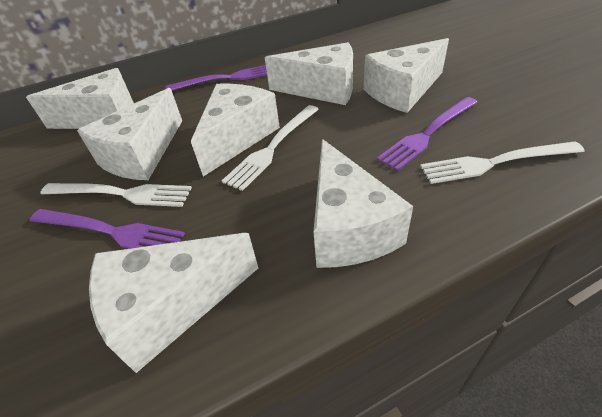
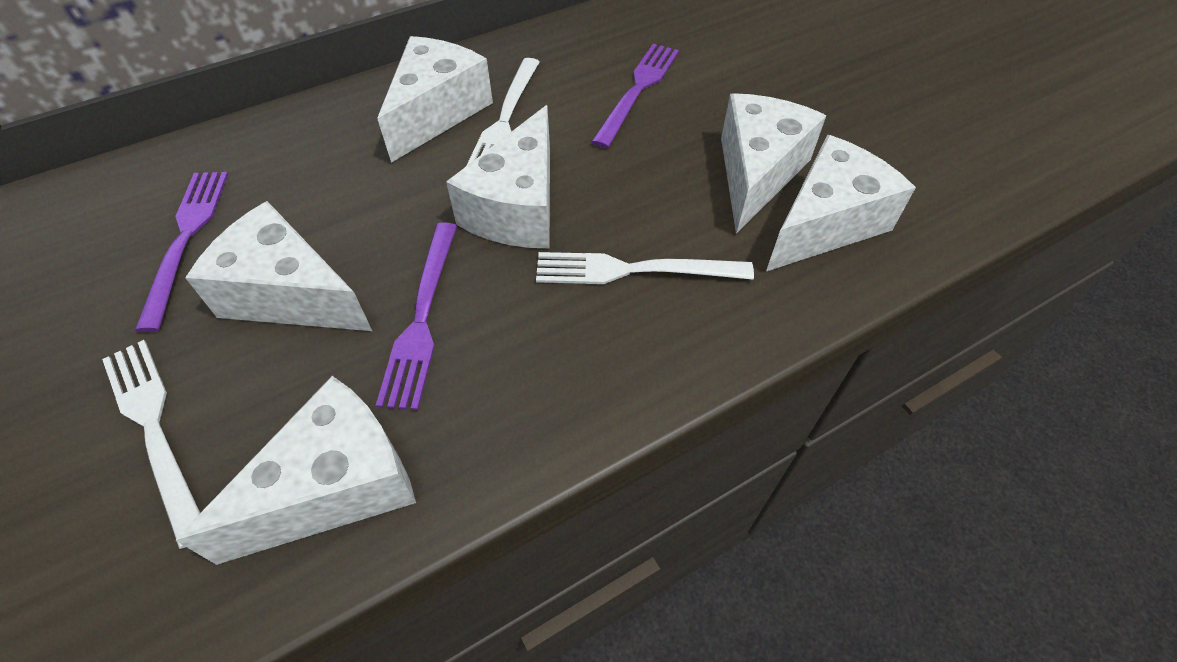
white cheese: 7 -> 6

